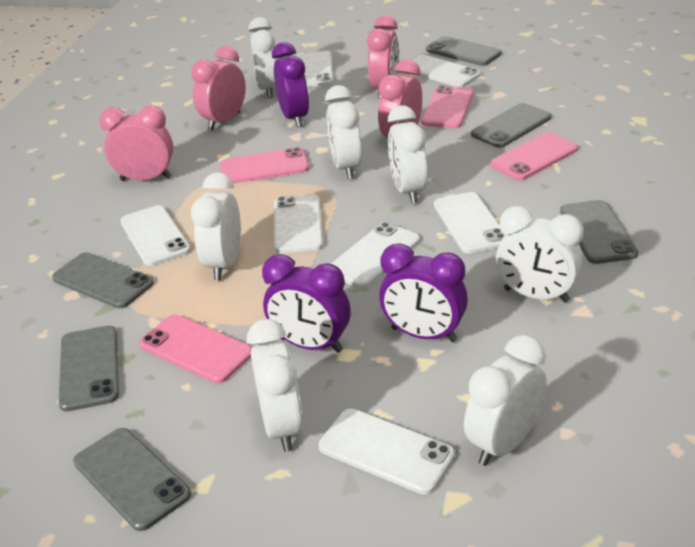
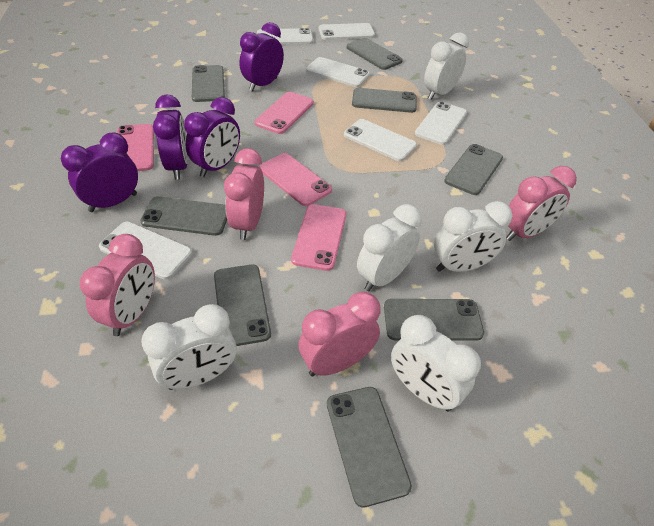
grey phone: 6 -> 8
purple clock: 3 -> 4
white clock: 7 -> 5
white phone: 7 -> 6

